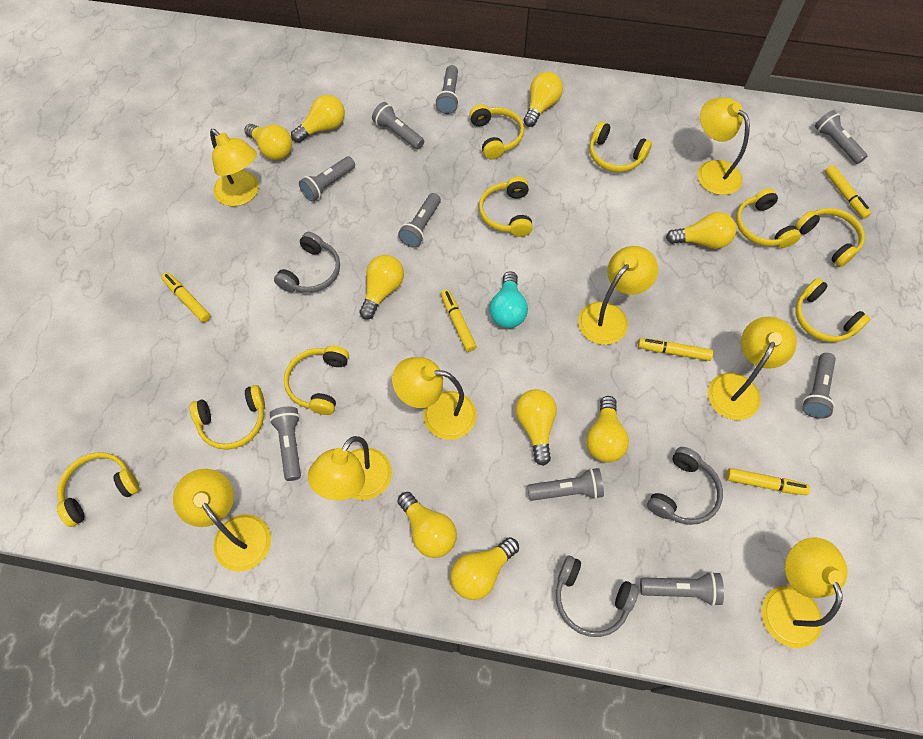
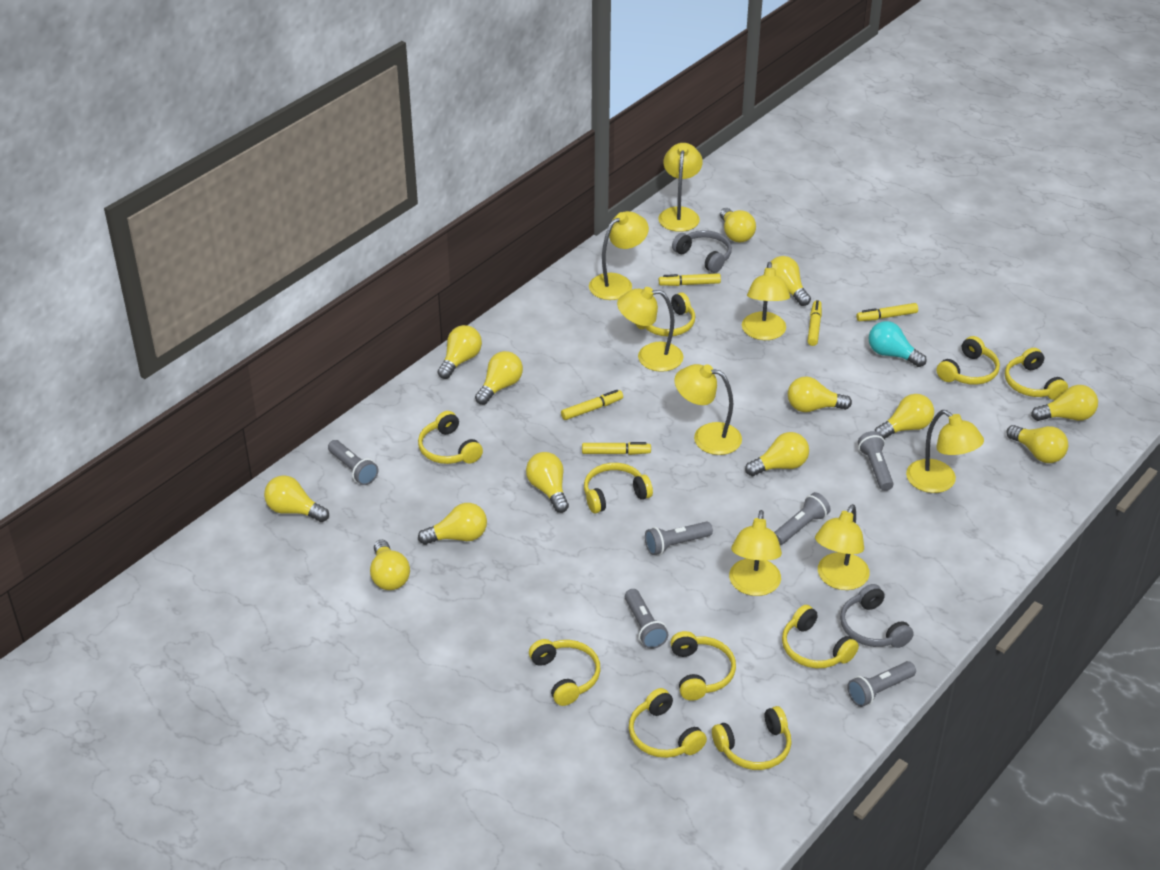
grey flashlight: 9 -> 6
grey headphones: 3 -> 2
yellow headphones: 9 -> 10
yellow light bulb: 9 -> 13

